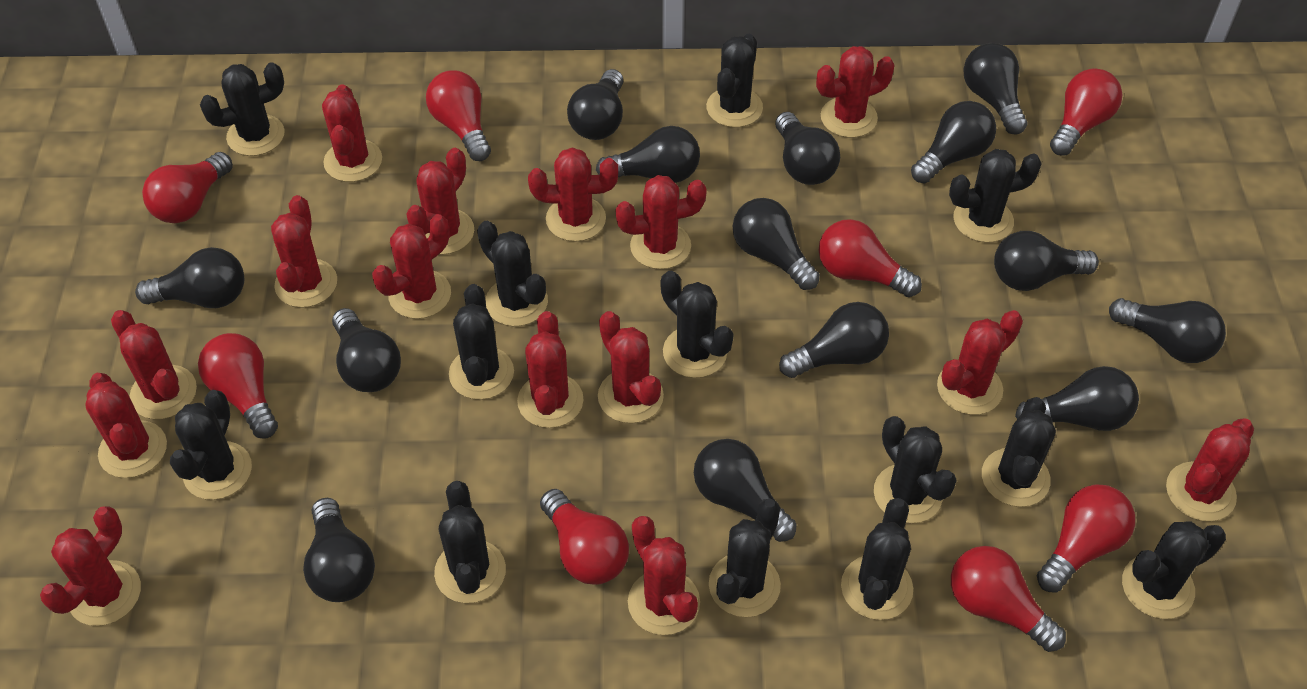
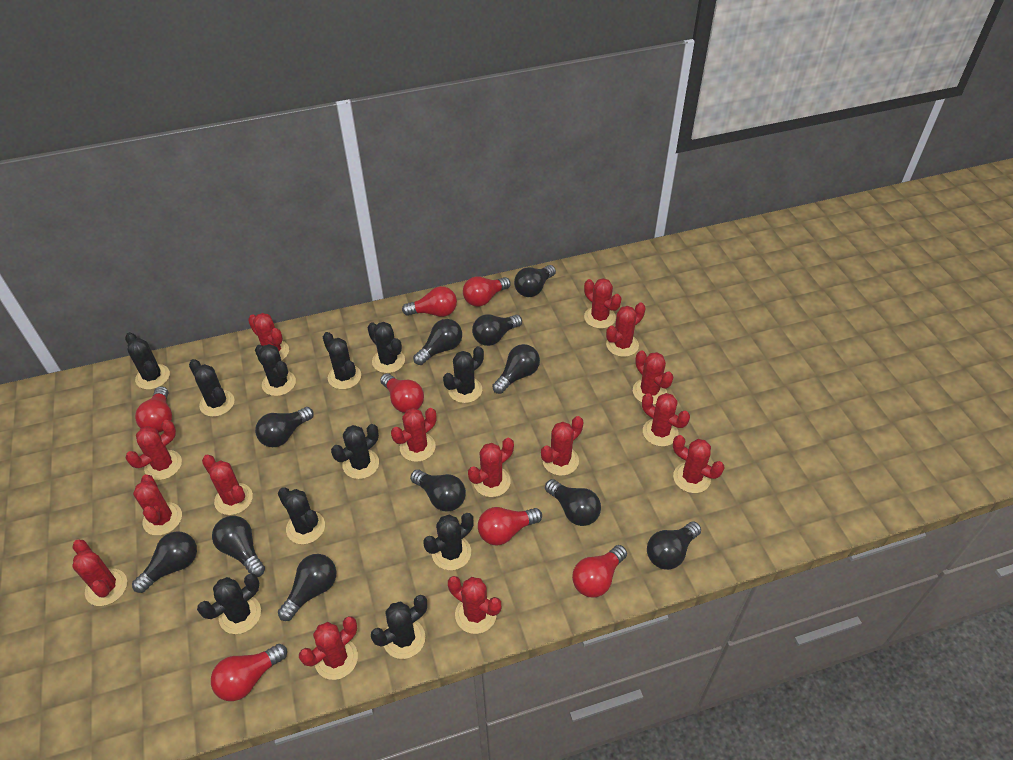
black cactus: 13 -> 11
black light bulb: 14 -> 11
red light bulb: 8 -> 7

